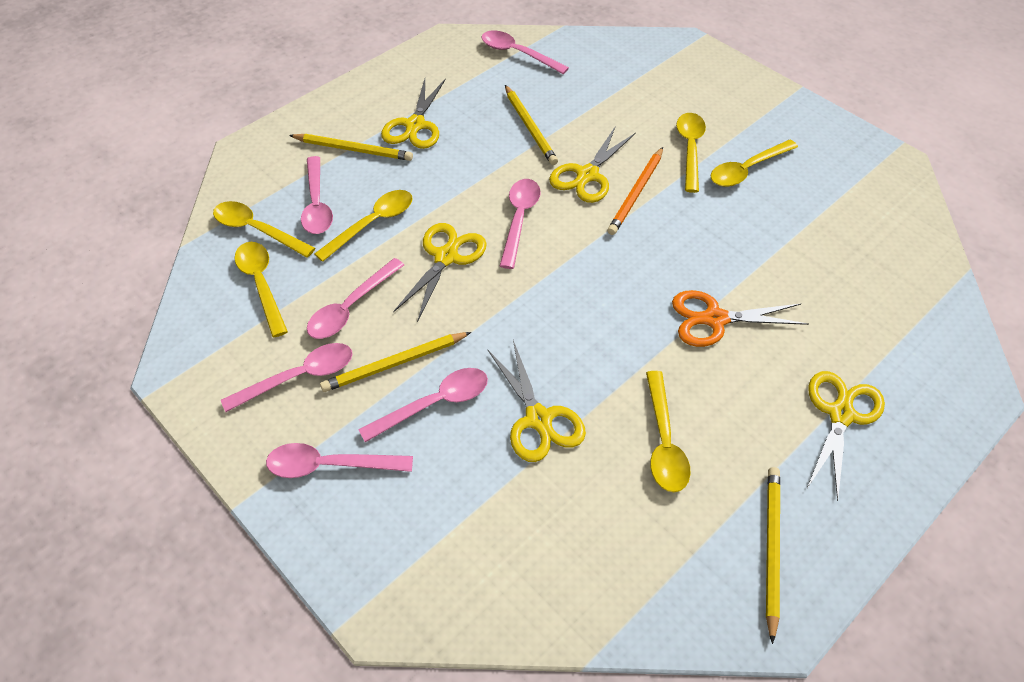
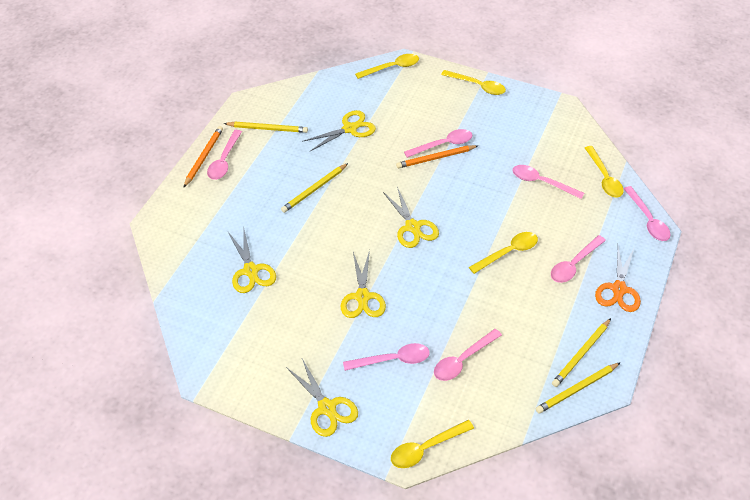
orange pencil: 1 -> 2
yellow spoon: 6 -> 5

